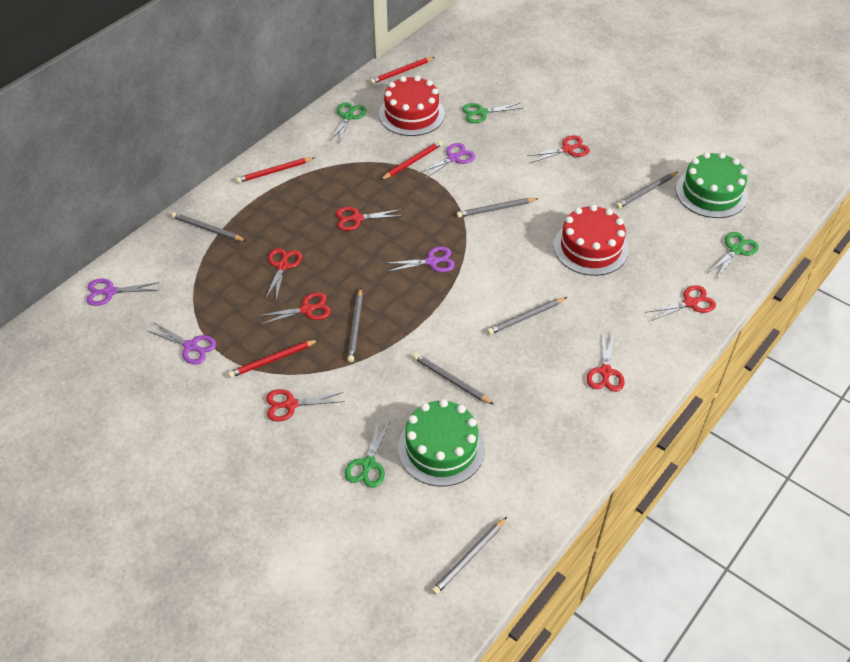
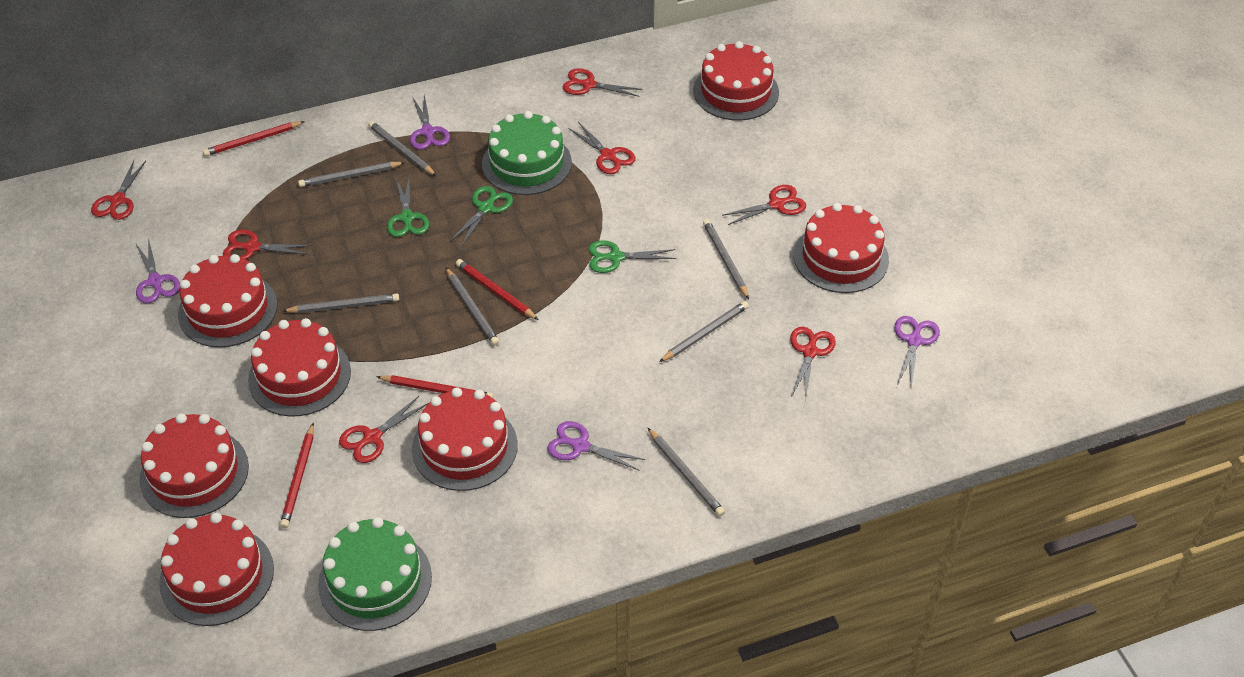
green scissors: 4 -> 3
red cake: 2 -> 7

